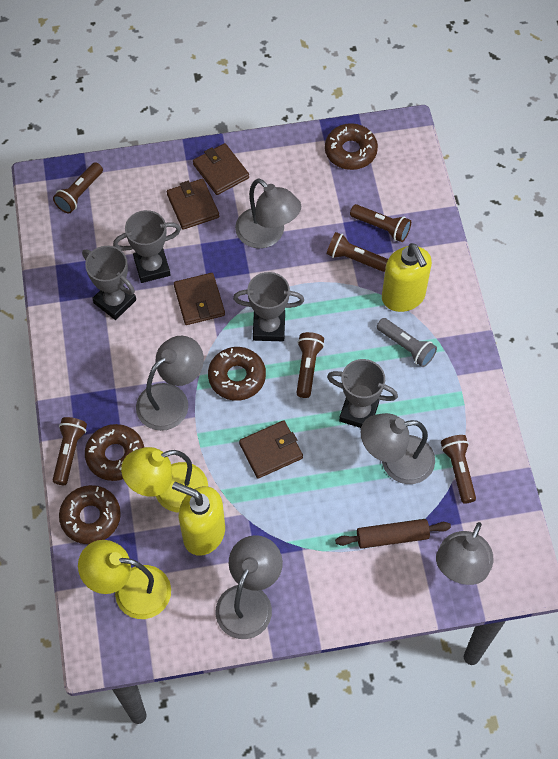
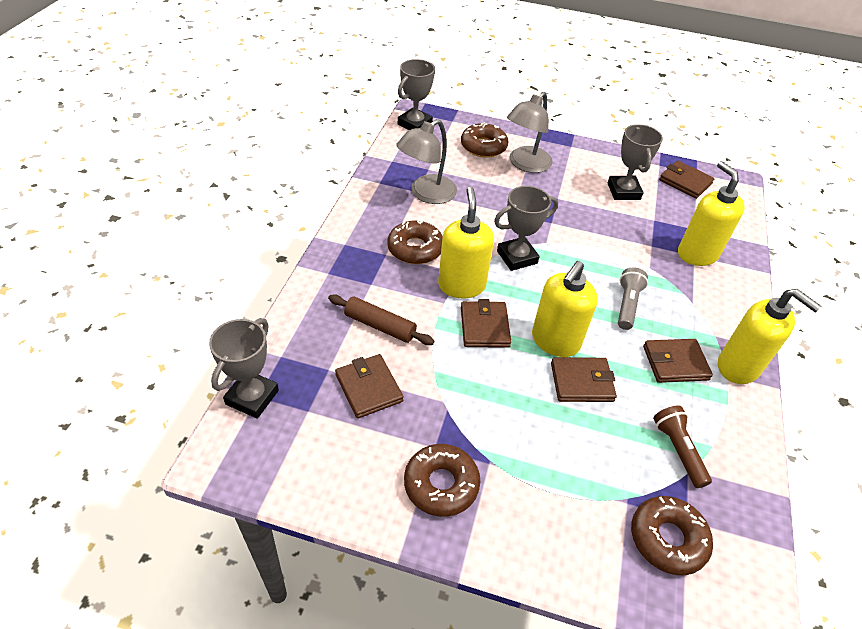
brown flashlight: 6 -> 1
brown wallet: 4 -> 5
grey lamp: 5 -> 2
yellow lamp: 2 -> 0
yellow soap dispenser: 2 -> 4

